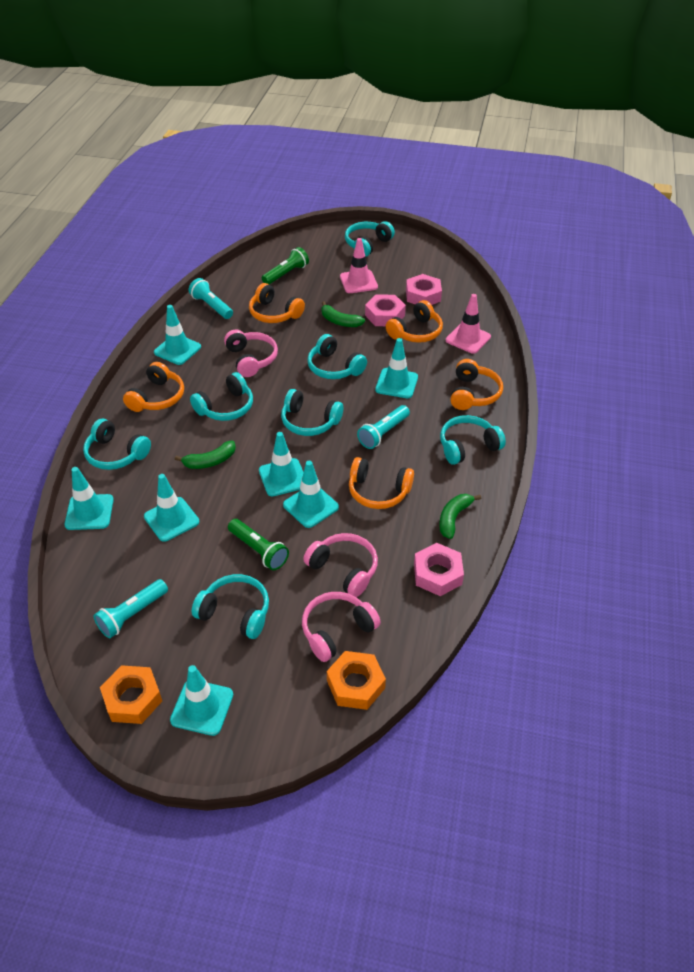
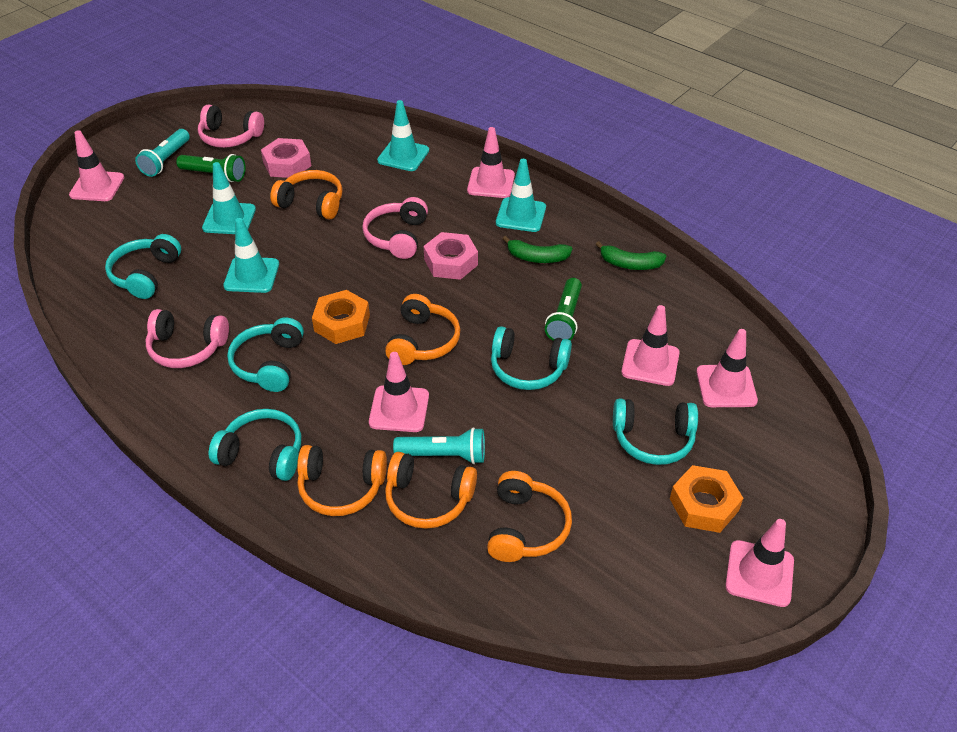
green banana: 3 -> 2
pink nut: 3 -> 2
pink traffic cone: 2 -> 6
turquoise flashlight: 3 -> 2
turquoise headphones: 7 -> 5
turquoise traffic cone: 7 -> 4

